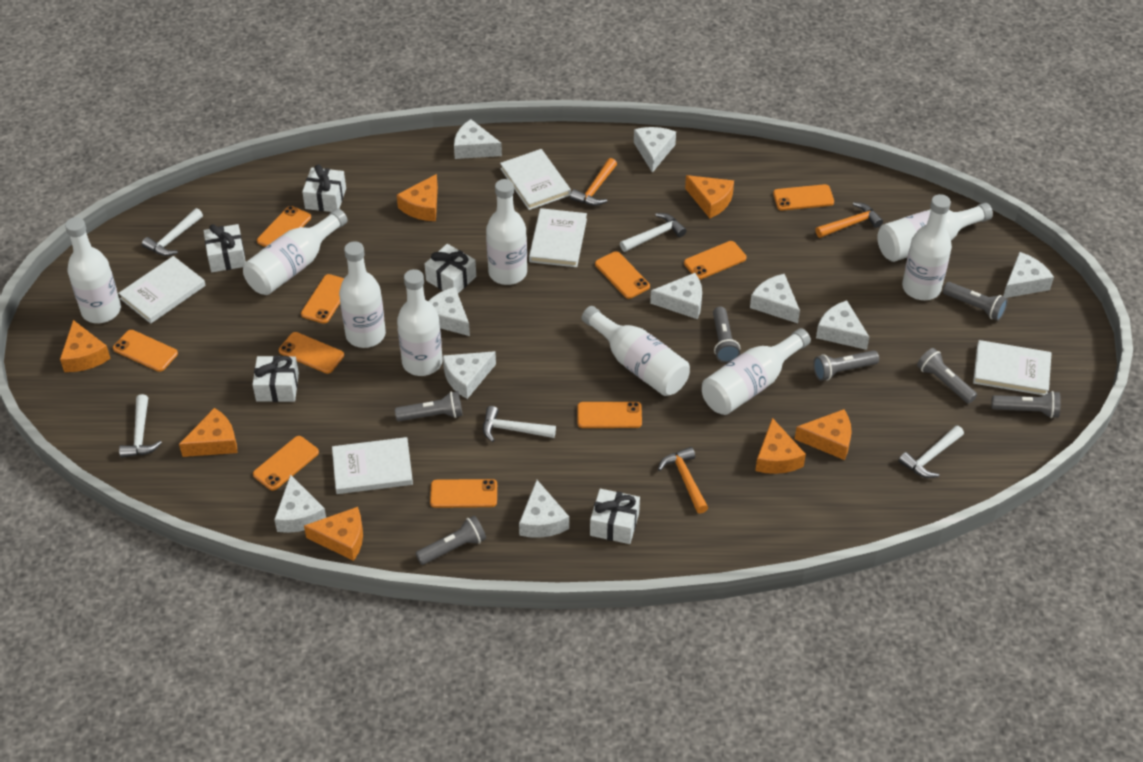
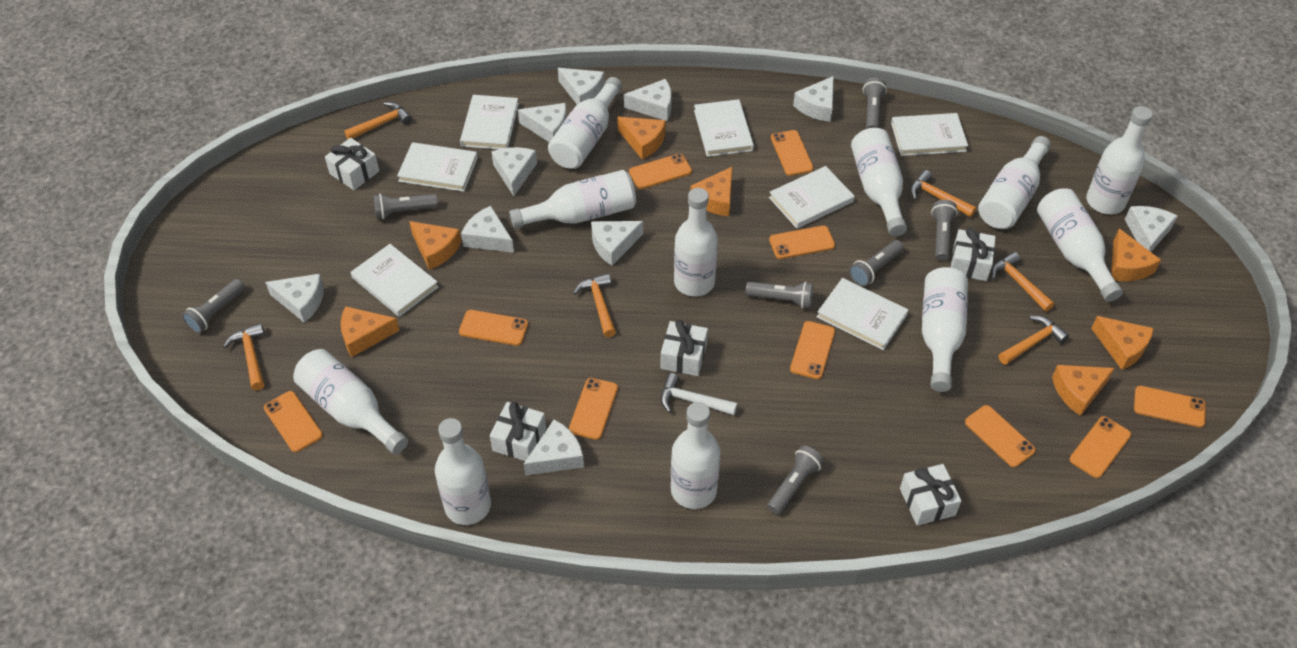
orange hammer: 3 -> 6
white book: 5 -> 7
white bottle: 9 -> 11
white hammer: 5 -> 1

